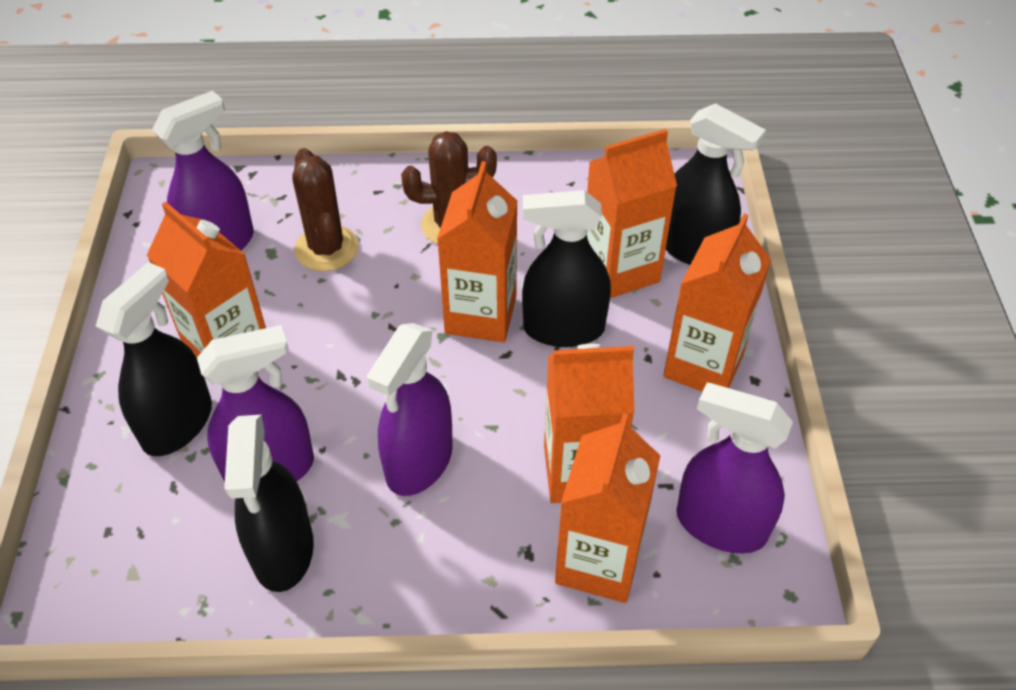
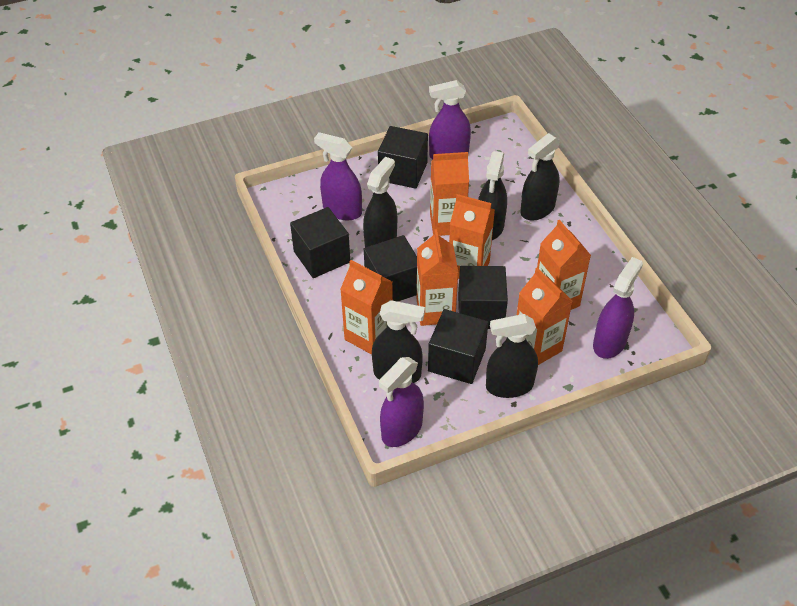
black cube: 0 -> 5
black spray bottle: 4 -> 5
brown cactus: 2 -> 0

